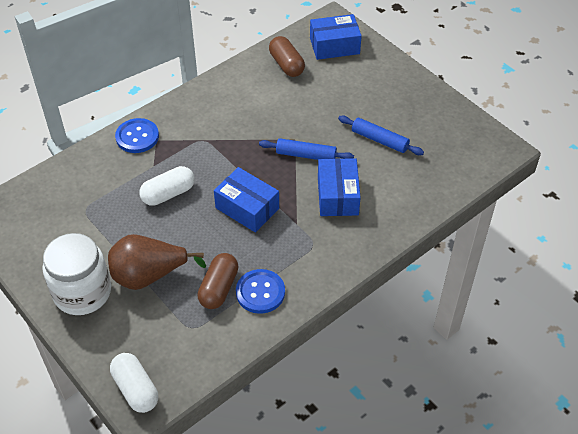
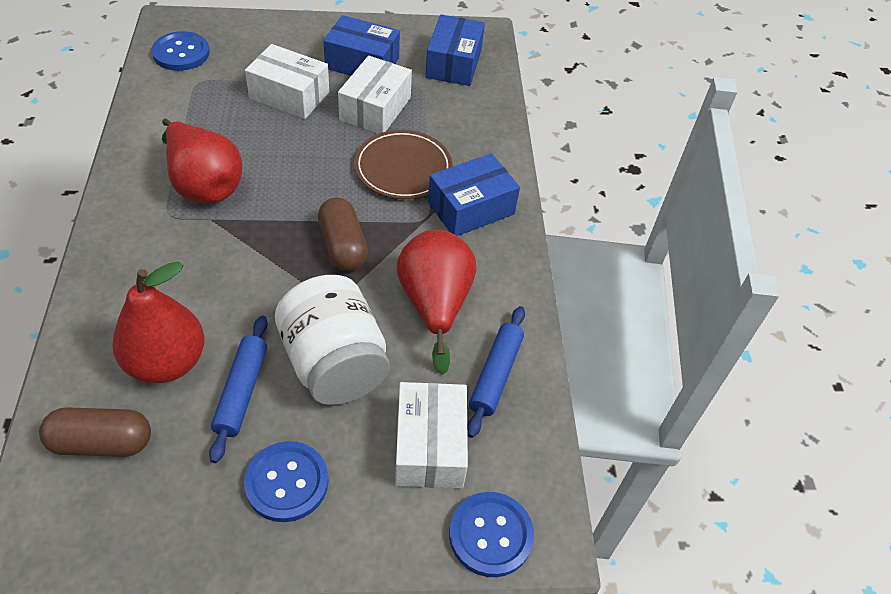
blue button: 2 -> 3
brown pear: 1 -> 0
brown plate: 0 -> 1
red pear: 0 -> 3
white box: 0 -> 3
white capsule: 2 -> 0

